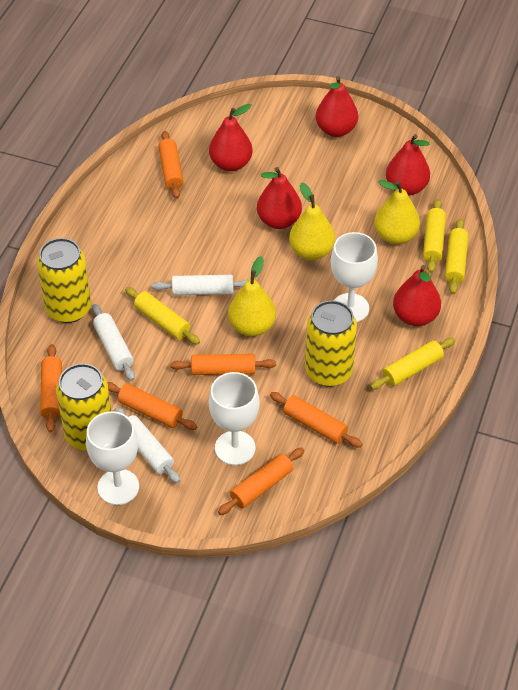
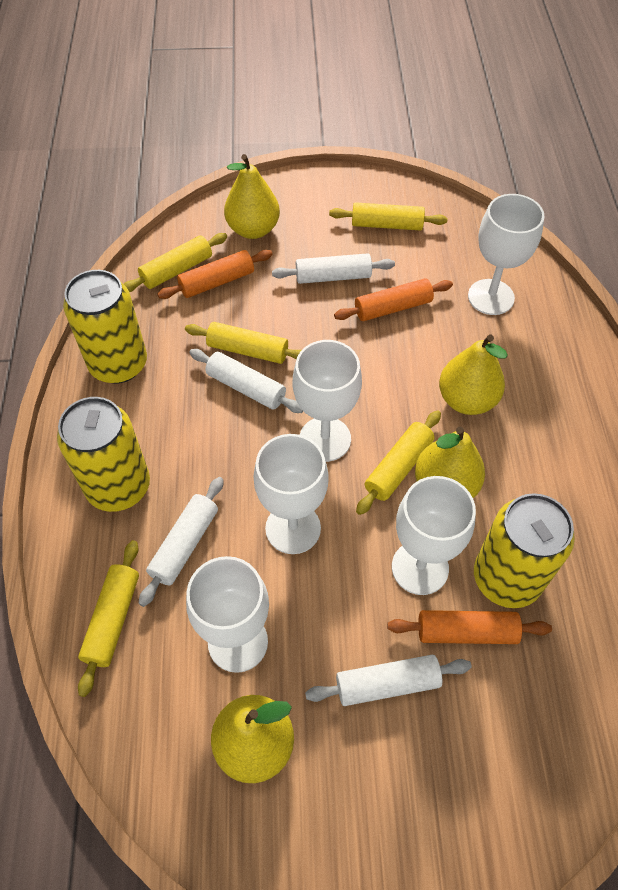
orange rolling pin: 6 -> 3
red pear: 5 -> 0
white goblet: 3 -> 5
white rolling pin: 3 -> 4
yellow pear: 3 -> 4
yellow rolling pin: 4 -> 5

